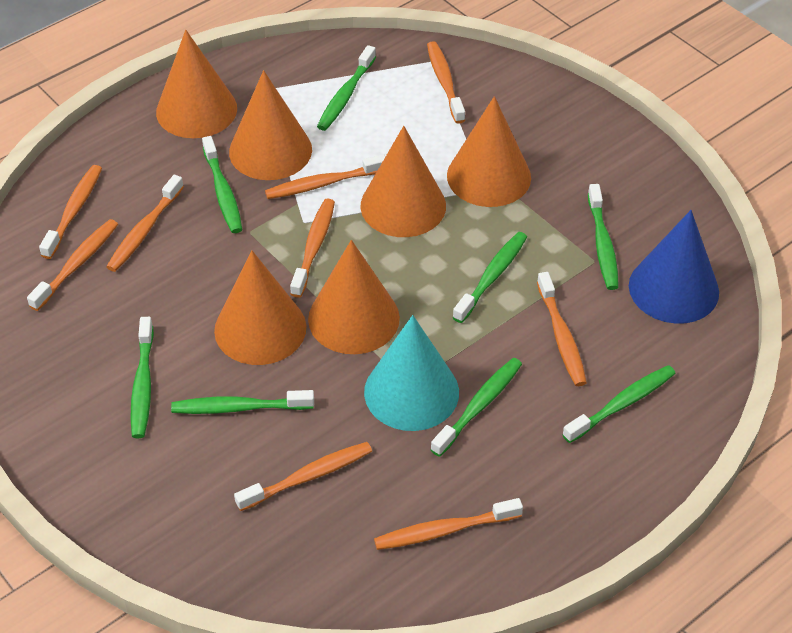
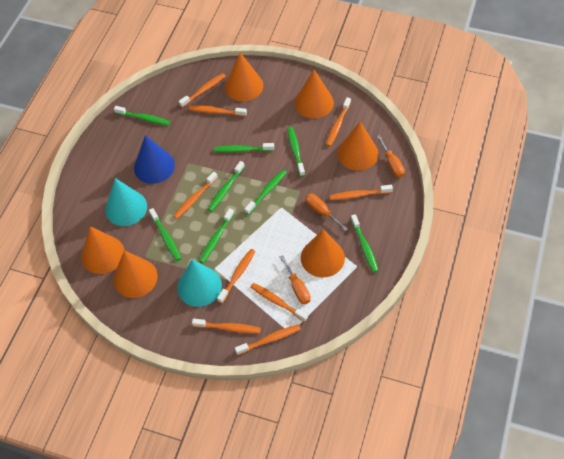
orange screwdriver: 0 -> 3
turquoise cone: 1 -> 2

